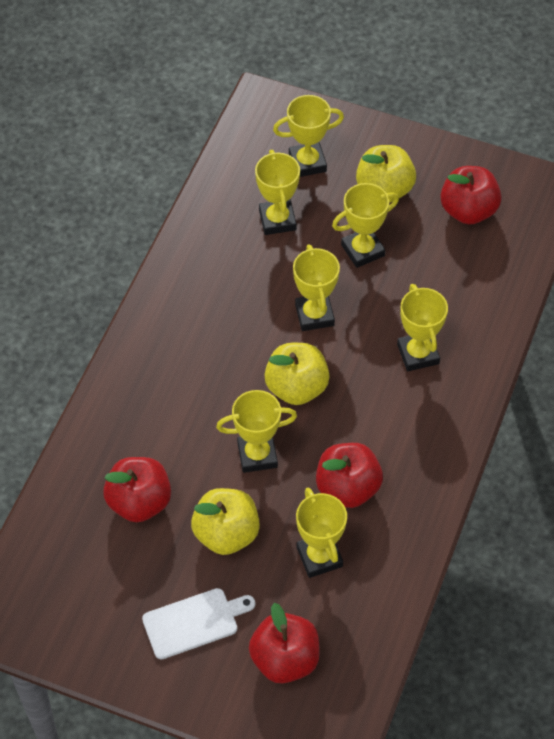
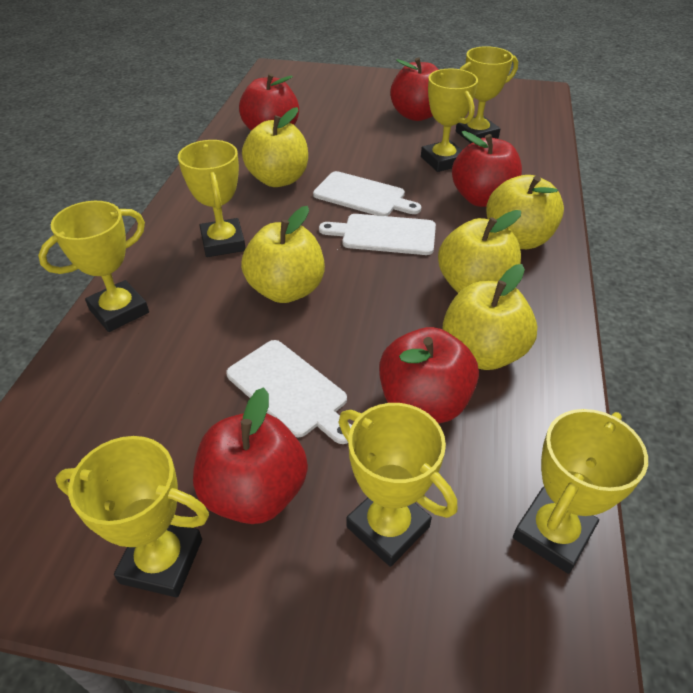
red apple: 4 -> 5
white cutting board: 1 -> 3
yellow apple: 3 -> 5

